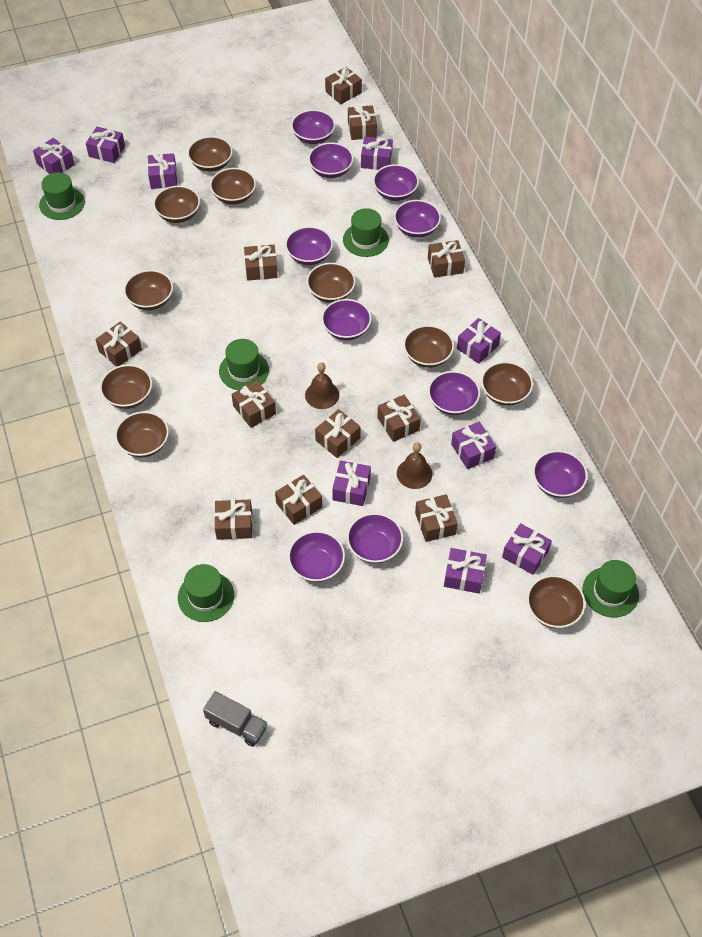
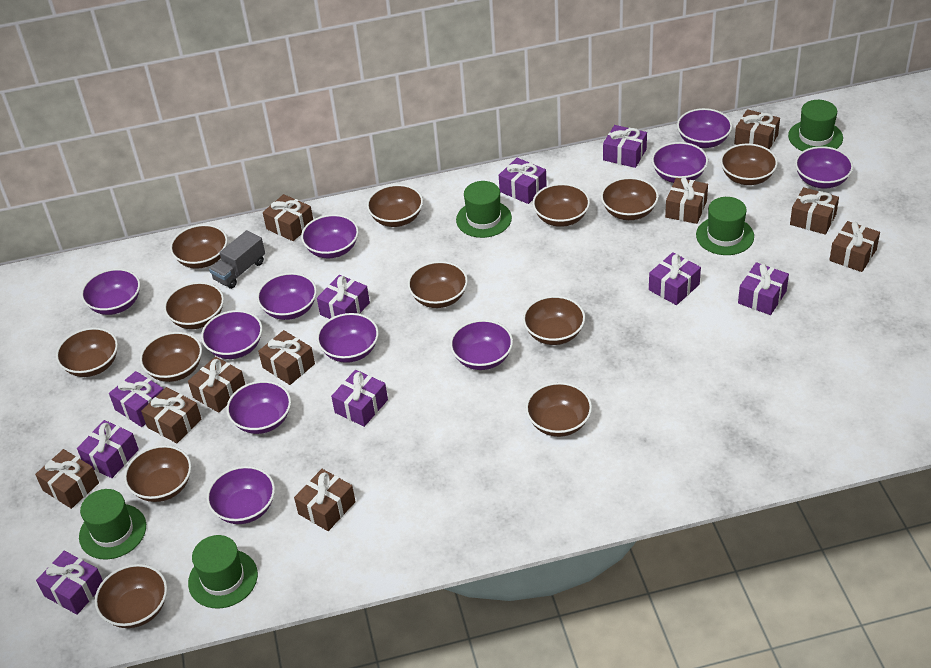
brown bell: 2 -> 0
brown bowl: 10 -> 13
brown gift: 11 -> 10
purple bowl: 10 -> 11

